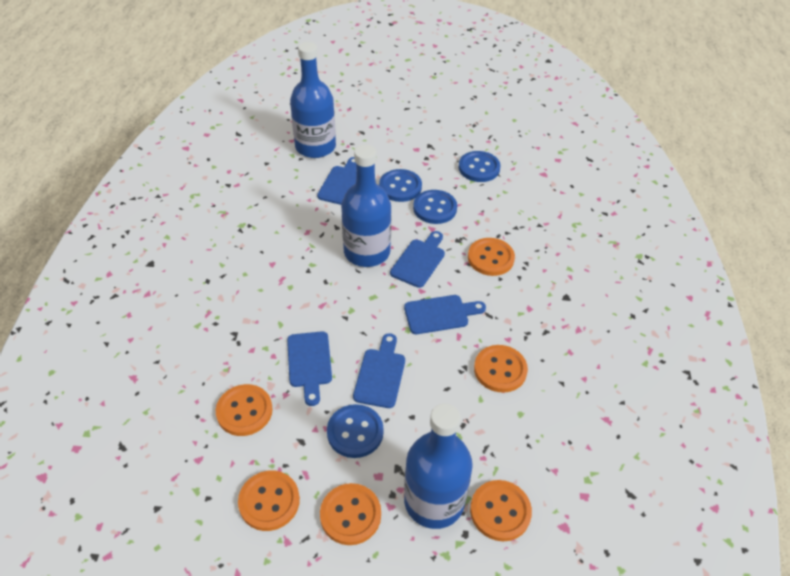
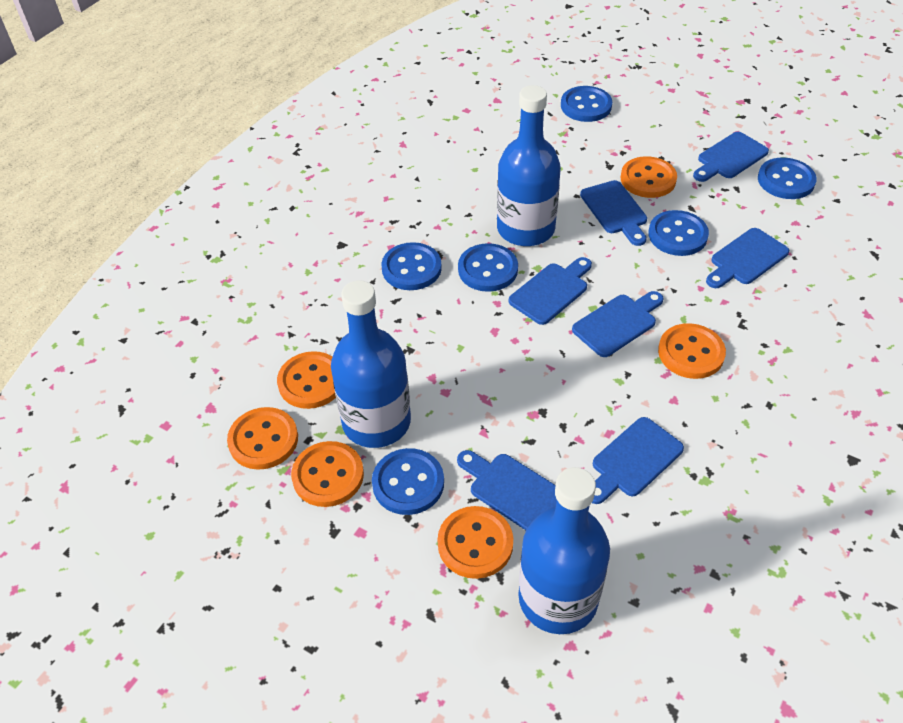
blue button: 4 -> 6
blue cutting board: 5 -> 7

